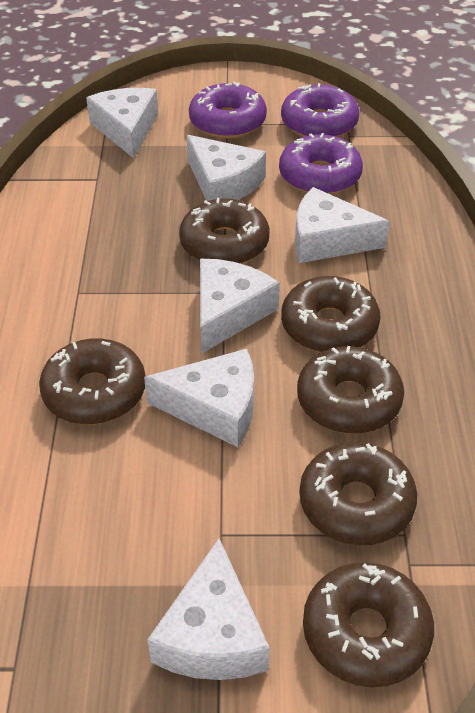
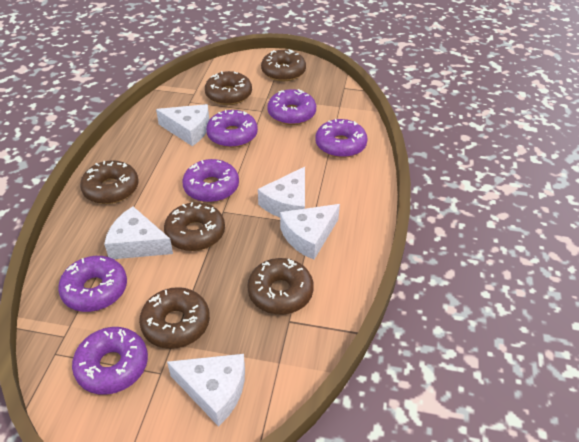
purple donut: 3 -> 6
white cheese: 6 -> 5

